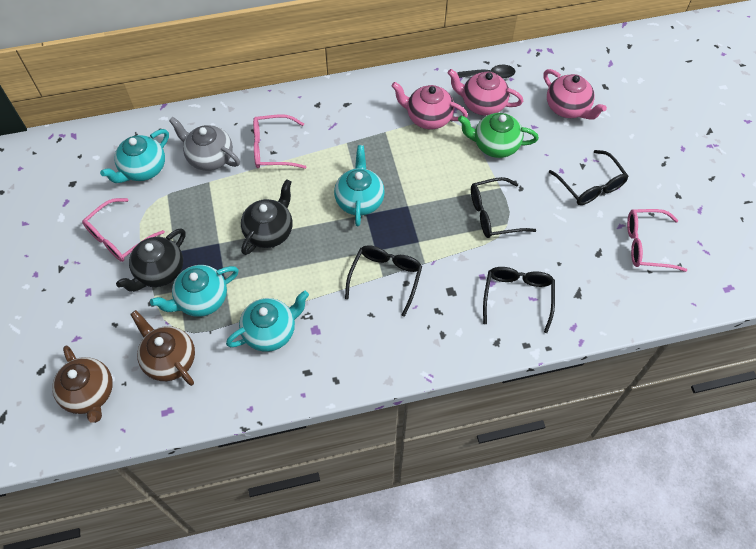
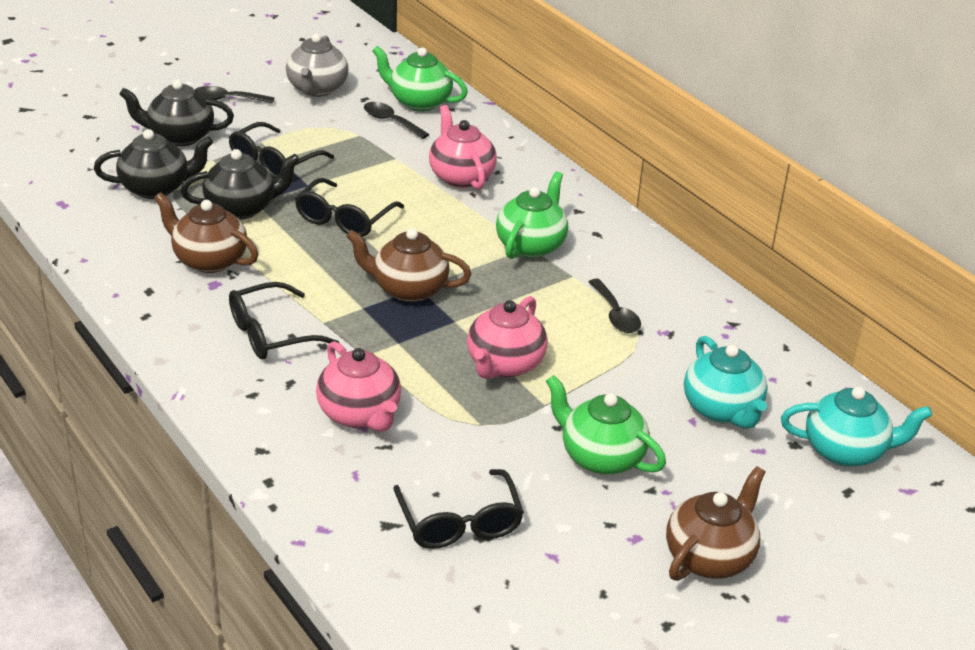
black spoon: 1 -> 3
black teapot: 2 -> 3
brown teapot: 2 -> 3
green teapot: 1 -> 3
pink glasses: 3 -> 0
turquoise teapot: 4 -> 2

